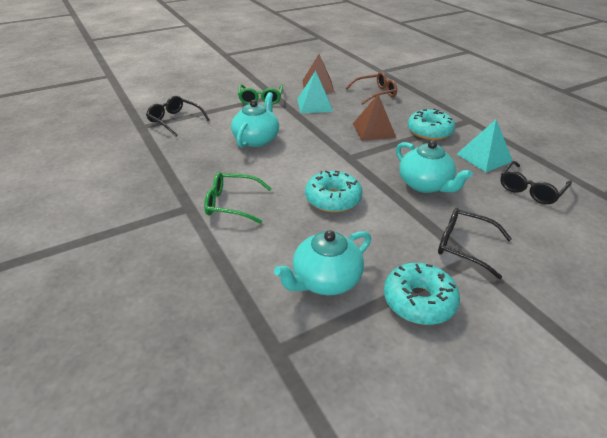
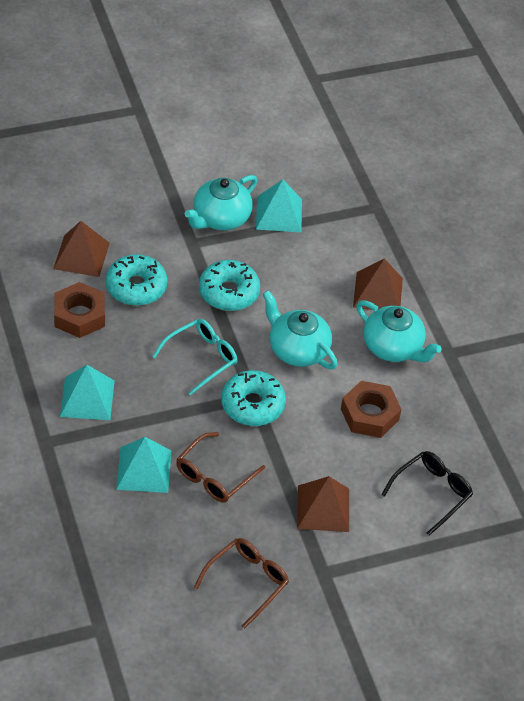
black glasses: 3 -> 1
brown glasses: 1 -> 2
brown nut: 0 -> 2
brown pyramid: 2 -> 3
green glasses: 2 -> 0
turquoise glasses: 0 -> 1
turquoise pyramid: 2 -> 3

